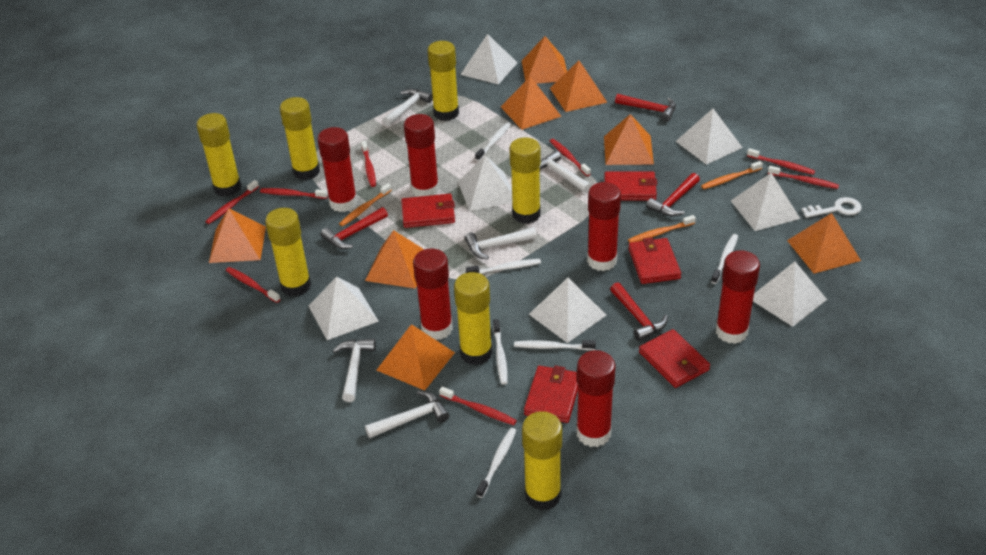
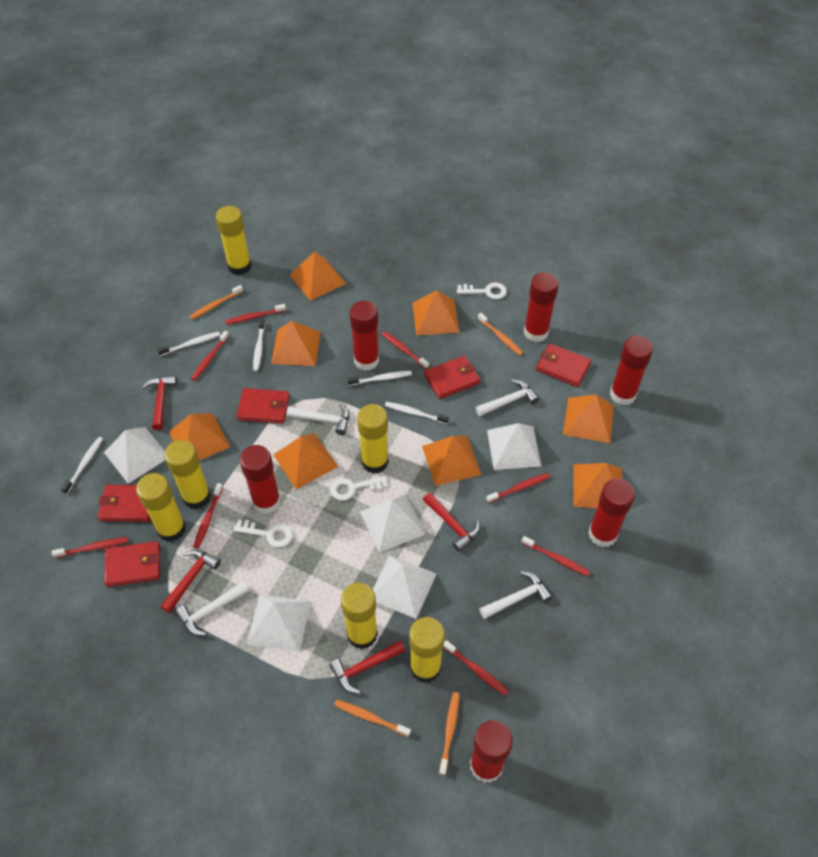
orange toothbrush: 3 -> 4
white hammer: 5 -> 4
white key: 1 -> 3
white pyramid: 7 -> 5
white toothbrush: 6 -> 5
yellow glue stick: 7 -> 6

